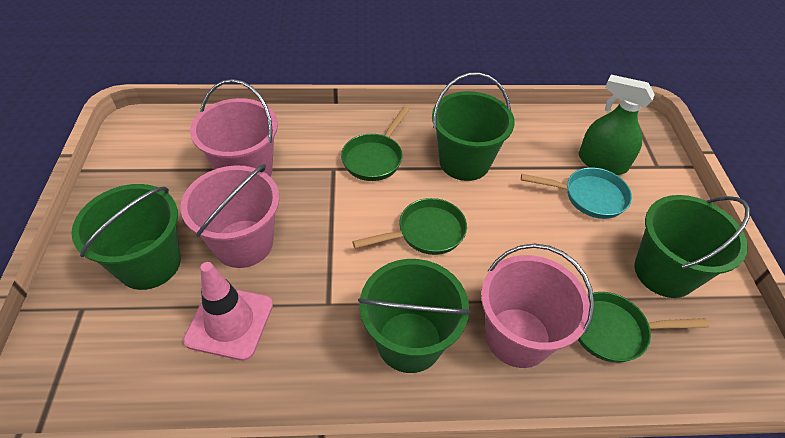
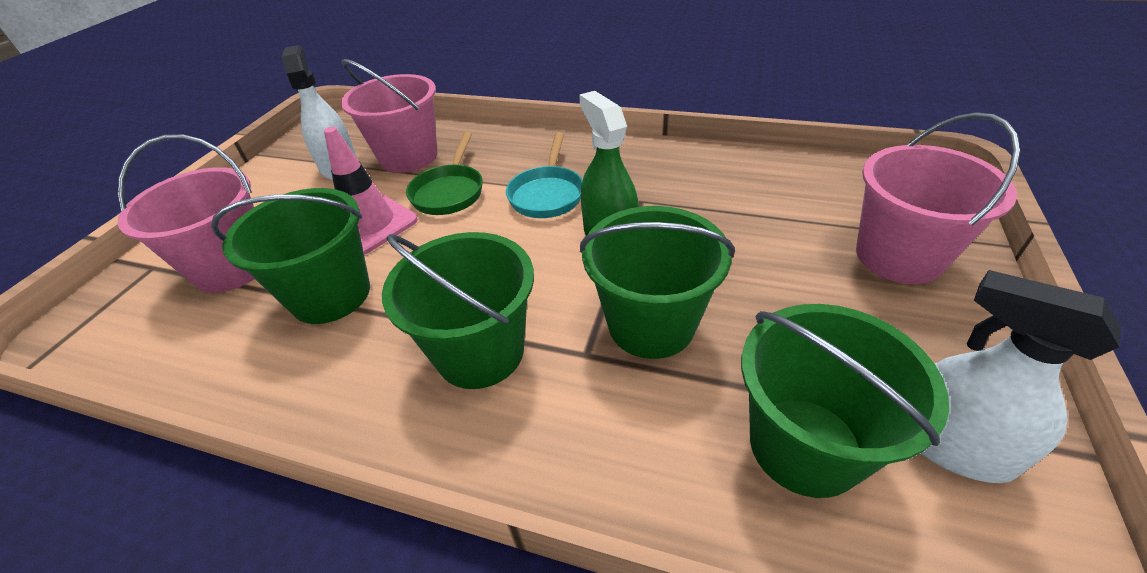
green pan: 3 -> 1
white spray bottle: 0 -> 2

